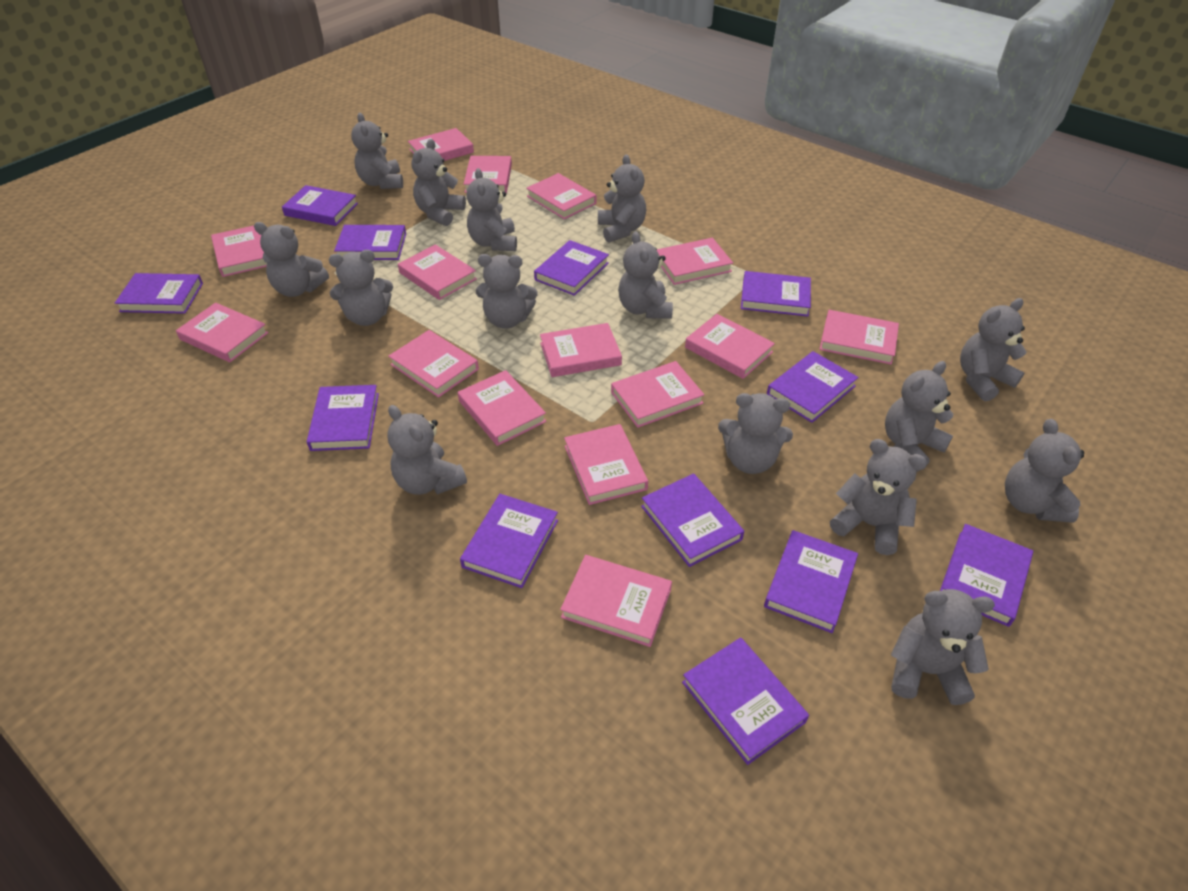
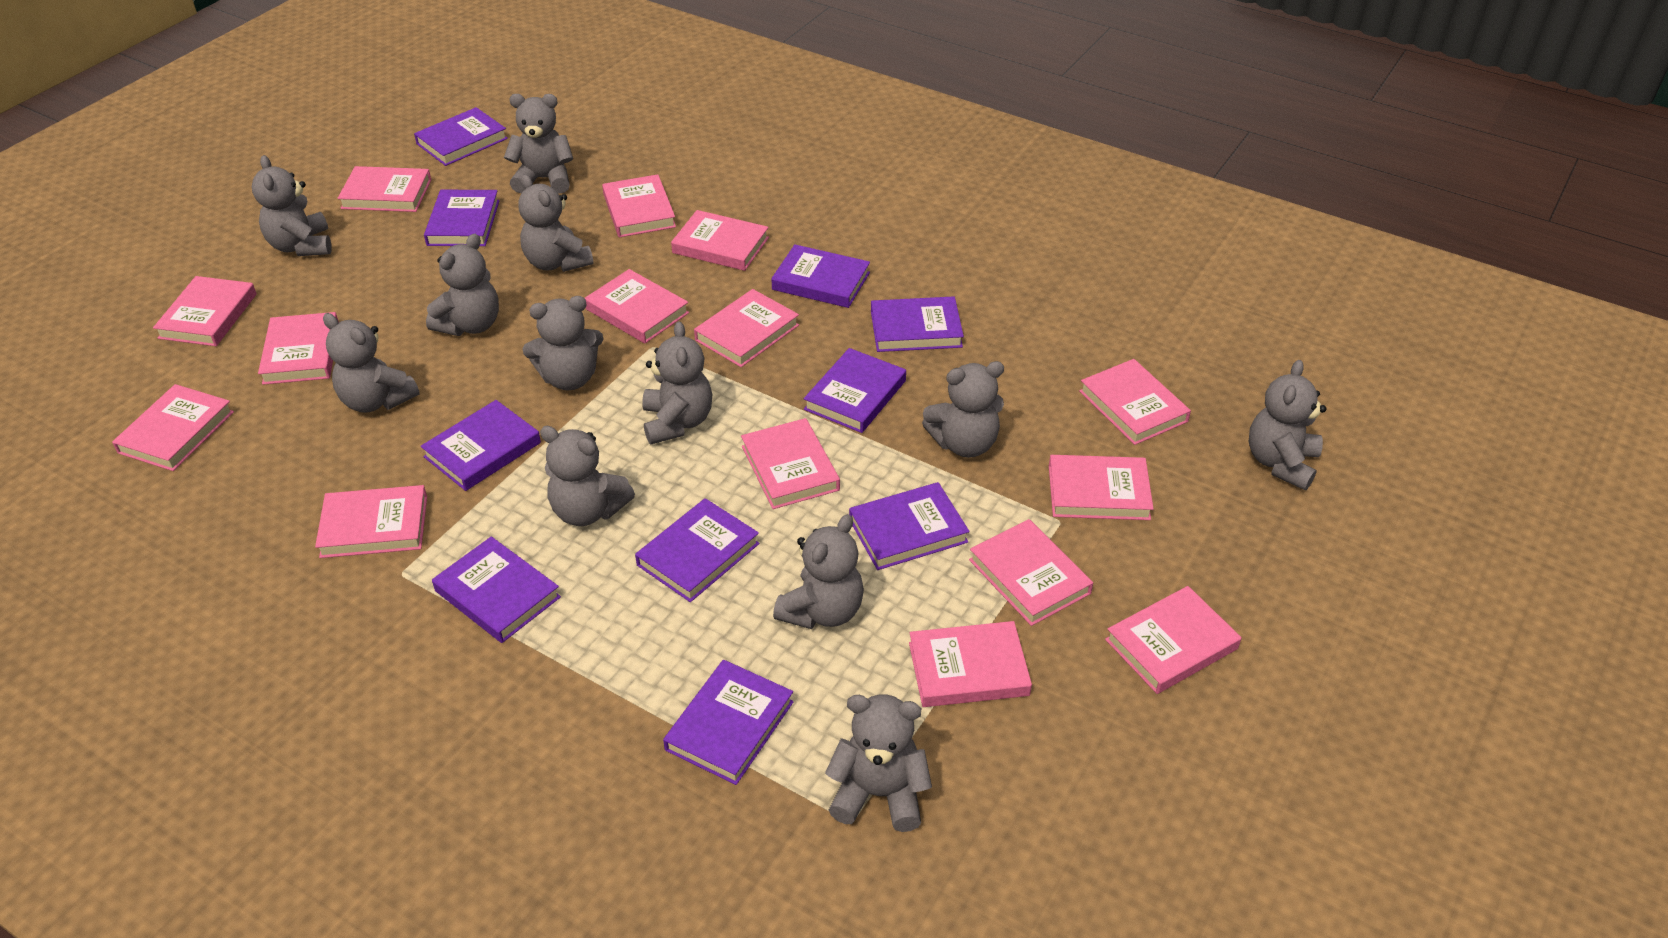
grey teddy bear: 15 -> 12
purple book: 12 -> 10

